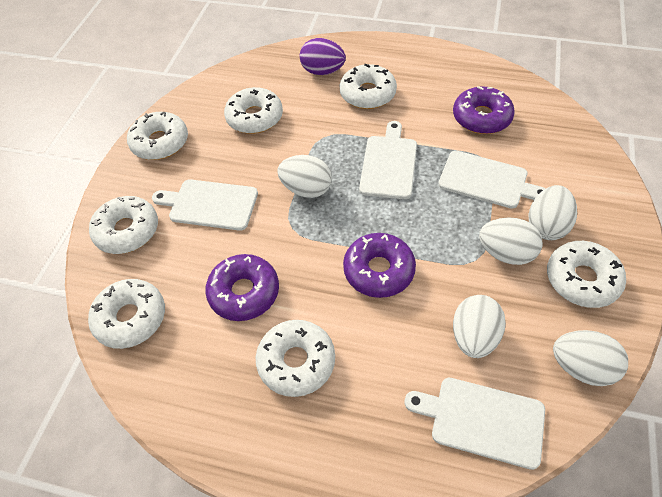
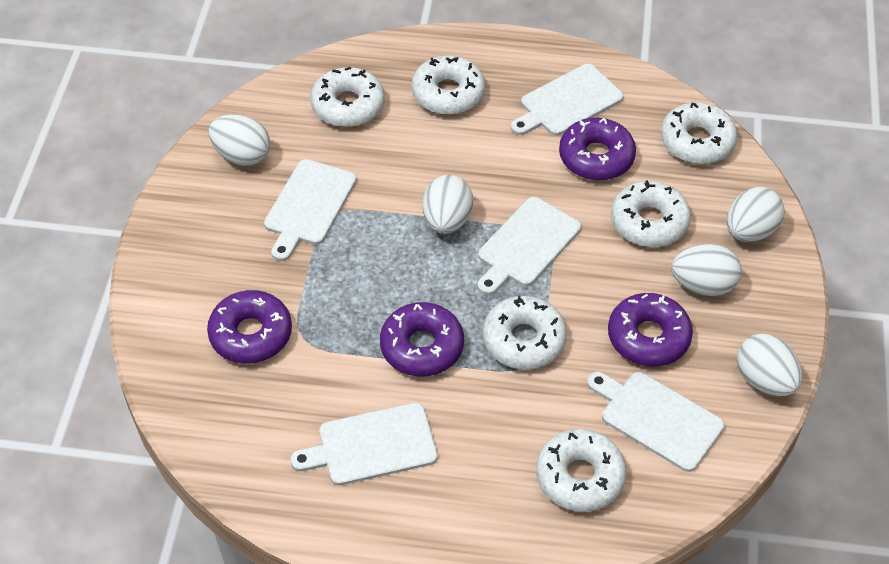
purple donut: 3 -> 4
purple egg: 1 -> 0
white cutting board: 4 -> 5
white donut: 7 -> 6

